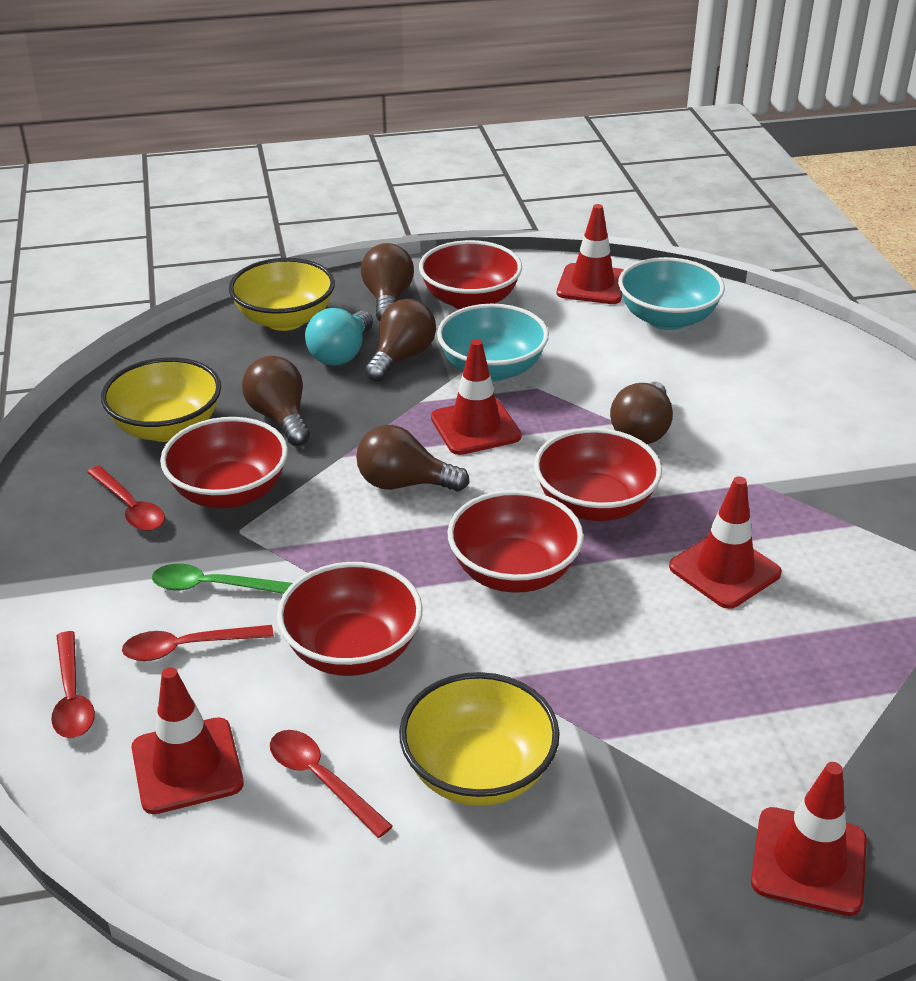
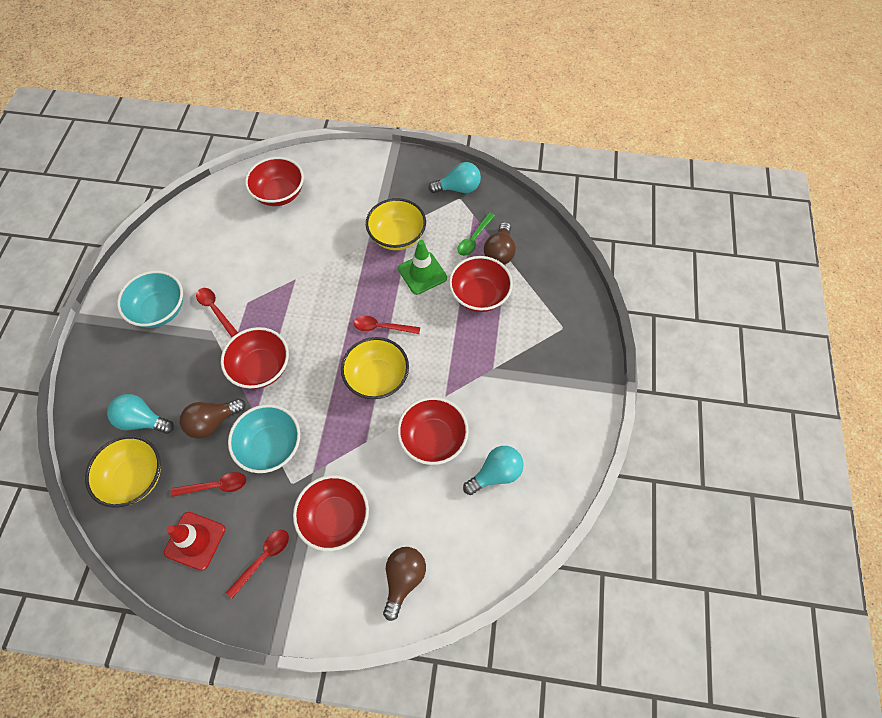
brown light bulb: 5 -> 3
green traffic cone: 0 -> 1
red traffic cone: 5 -> 1
turquoise light bulb: 1 -> 3

